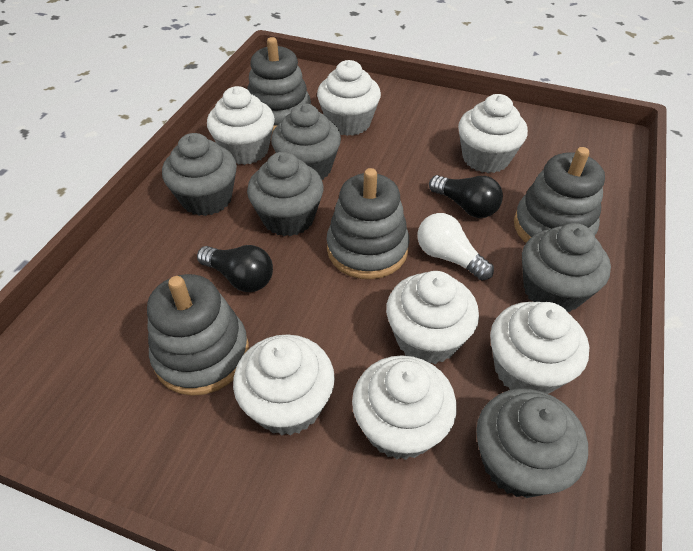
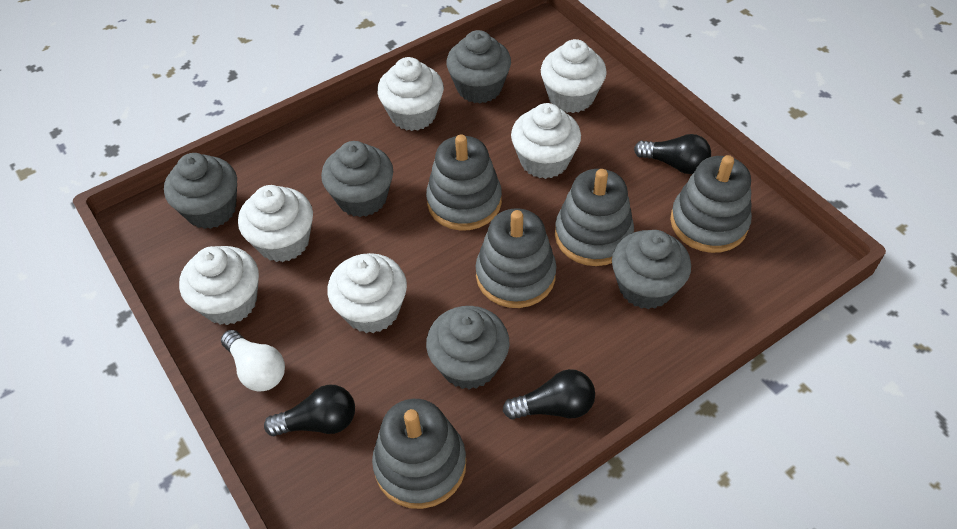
black light bulb: 2 -> 3
grey stacking toy: 4 -> 5
white cupcake: 7 -> 6

